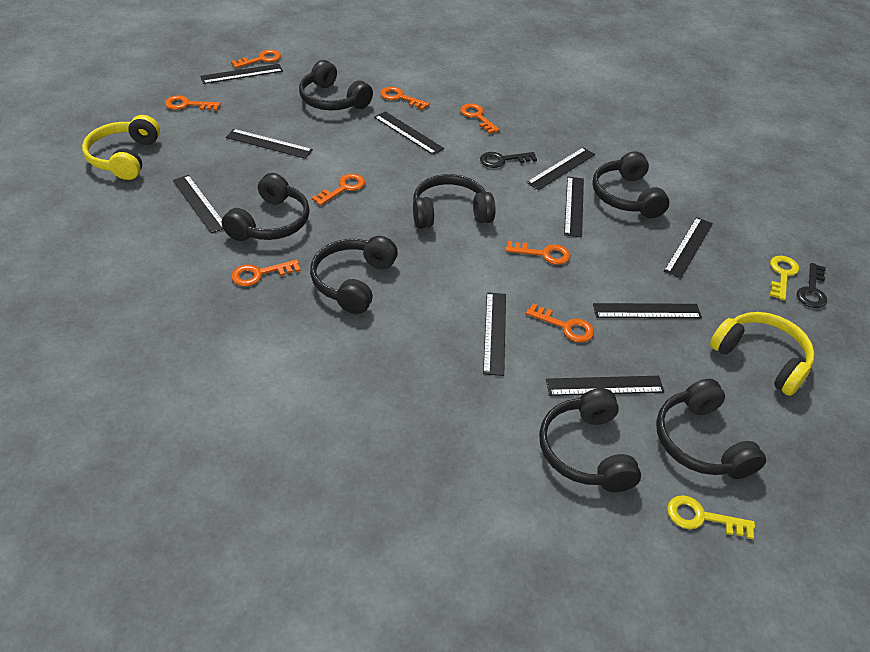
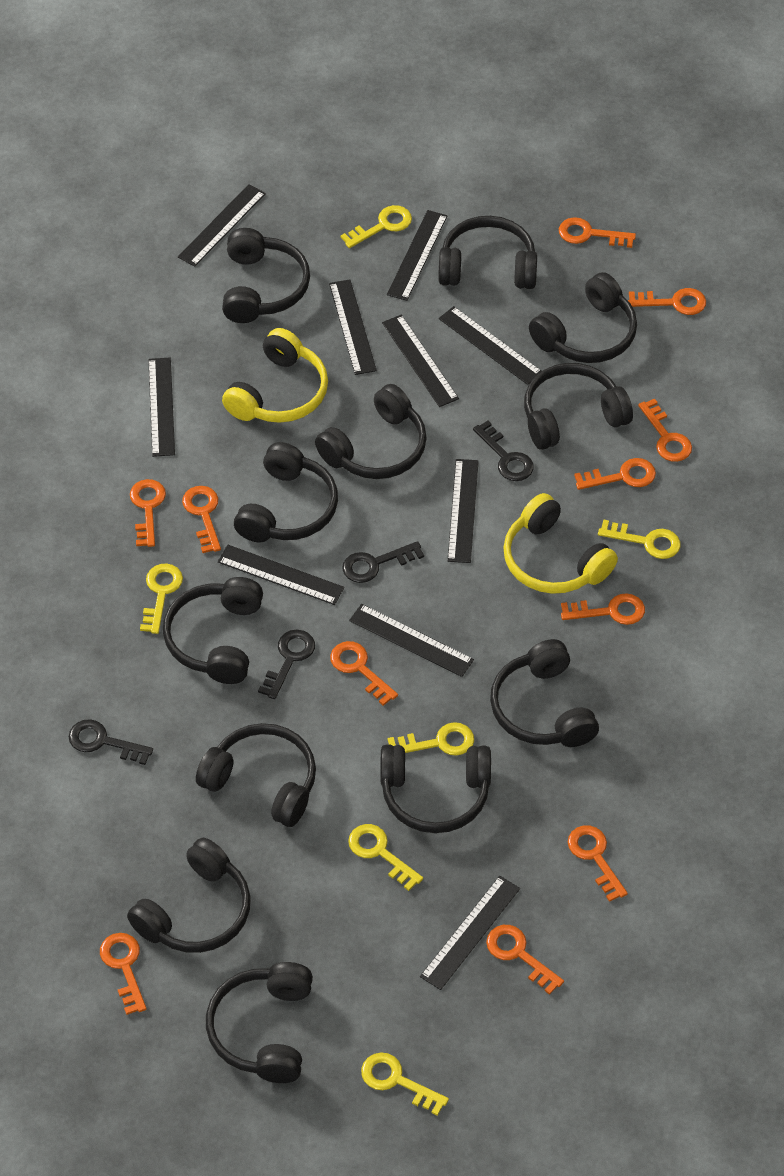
black headphones: 7 -> 12
black key: 2 -> 4
orange key: 8 -> 11
yellow key: 2 -> 6

